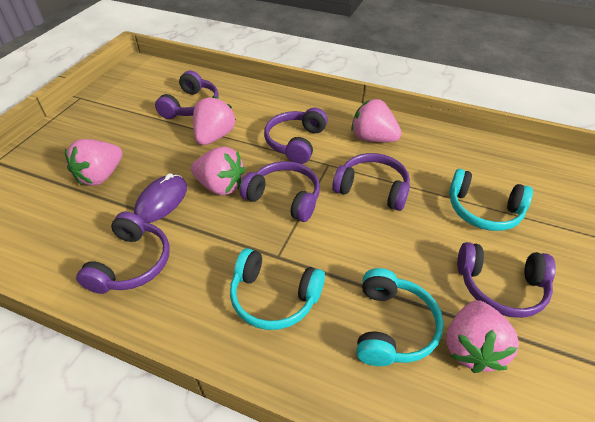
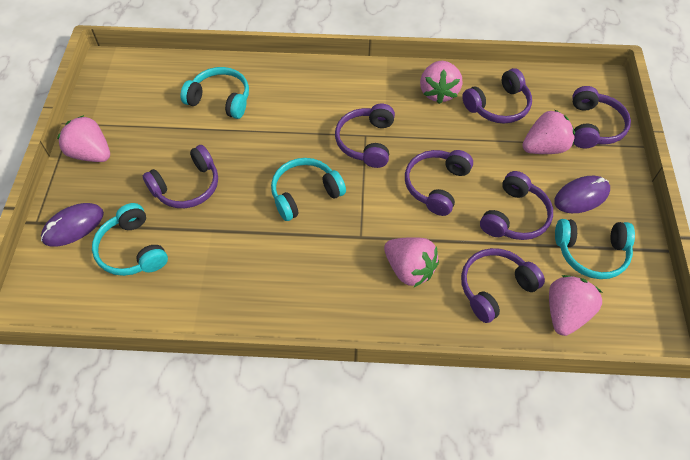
purple headphones: 6 -> 7
purple mouse: 1 -> 2
turquoise headphones: 3 -> 4

